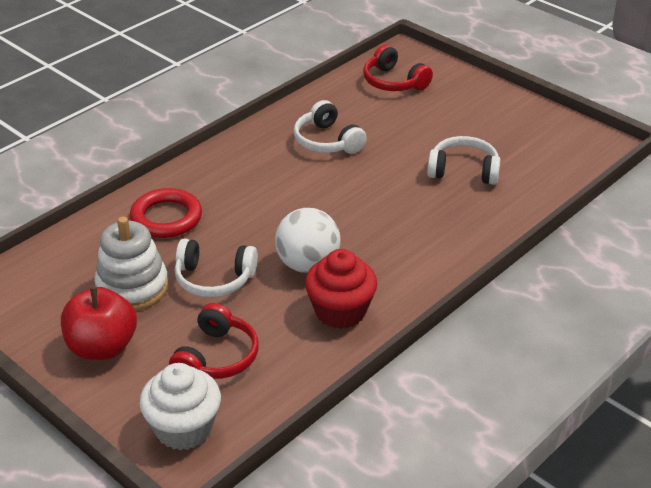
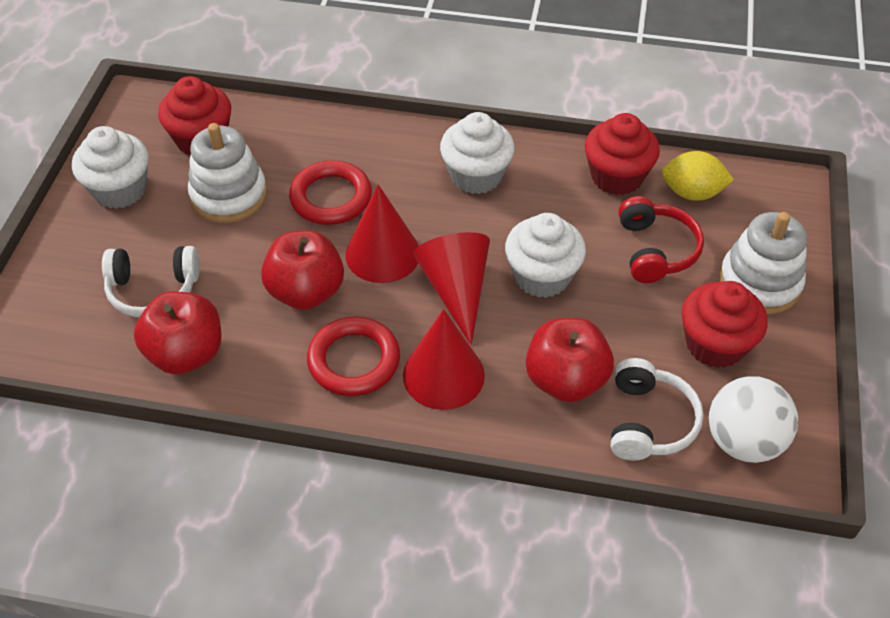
red apple: 1 -> 3
red cone: 0 -> 3
red cupcake: 1 -> 3
red headphones: 2 -> 1
red ring: 1 -> 2
white cupcake: 1 -> 3
white headphones: 3 -> 2
white stacking toy: 1 -> 2
yellow lemon: 0 -> 1

